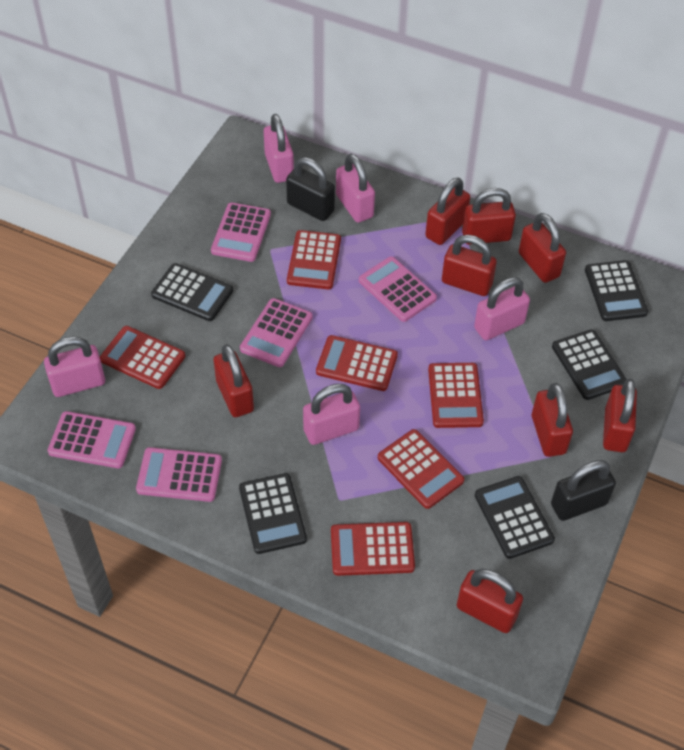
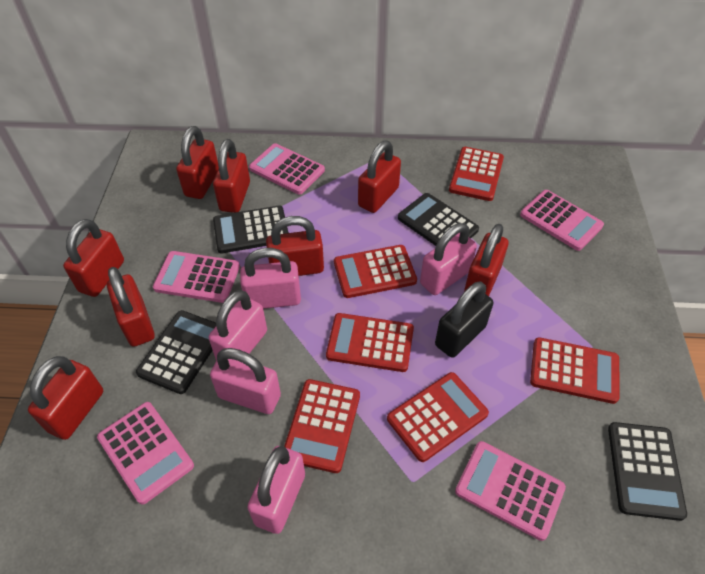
black calculator: 5 -> 4
black padlock: 2 -> 1

